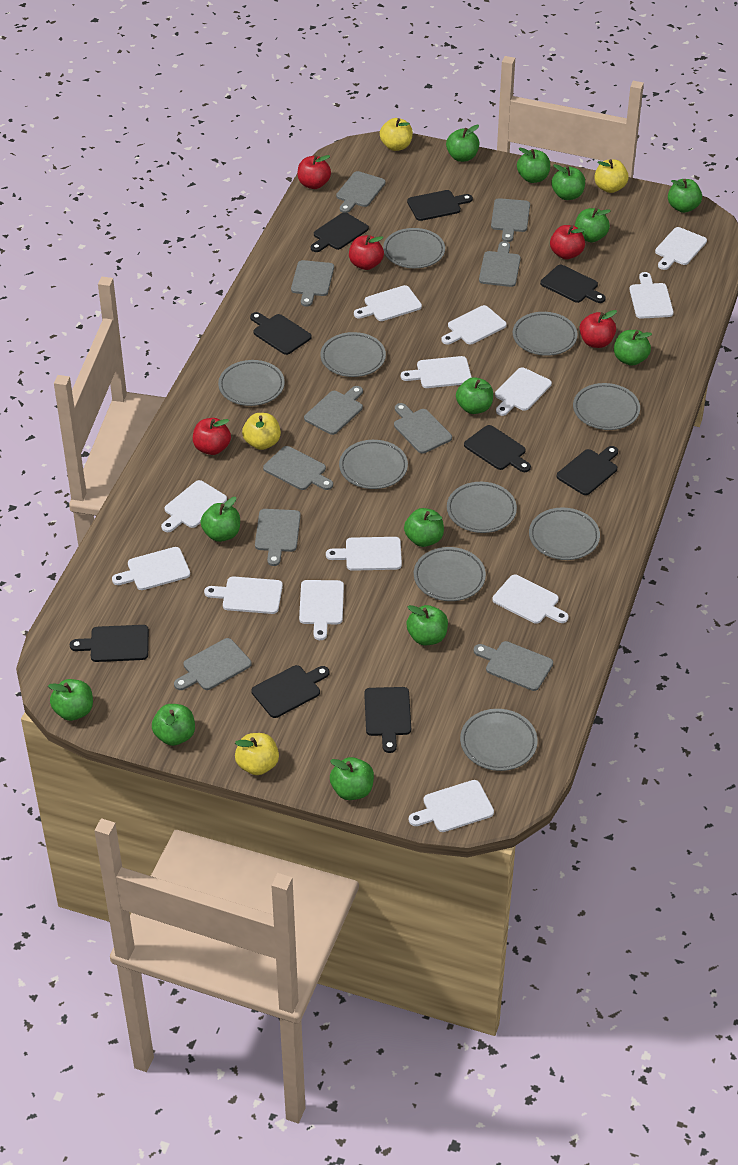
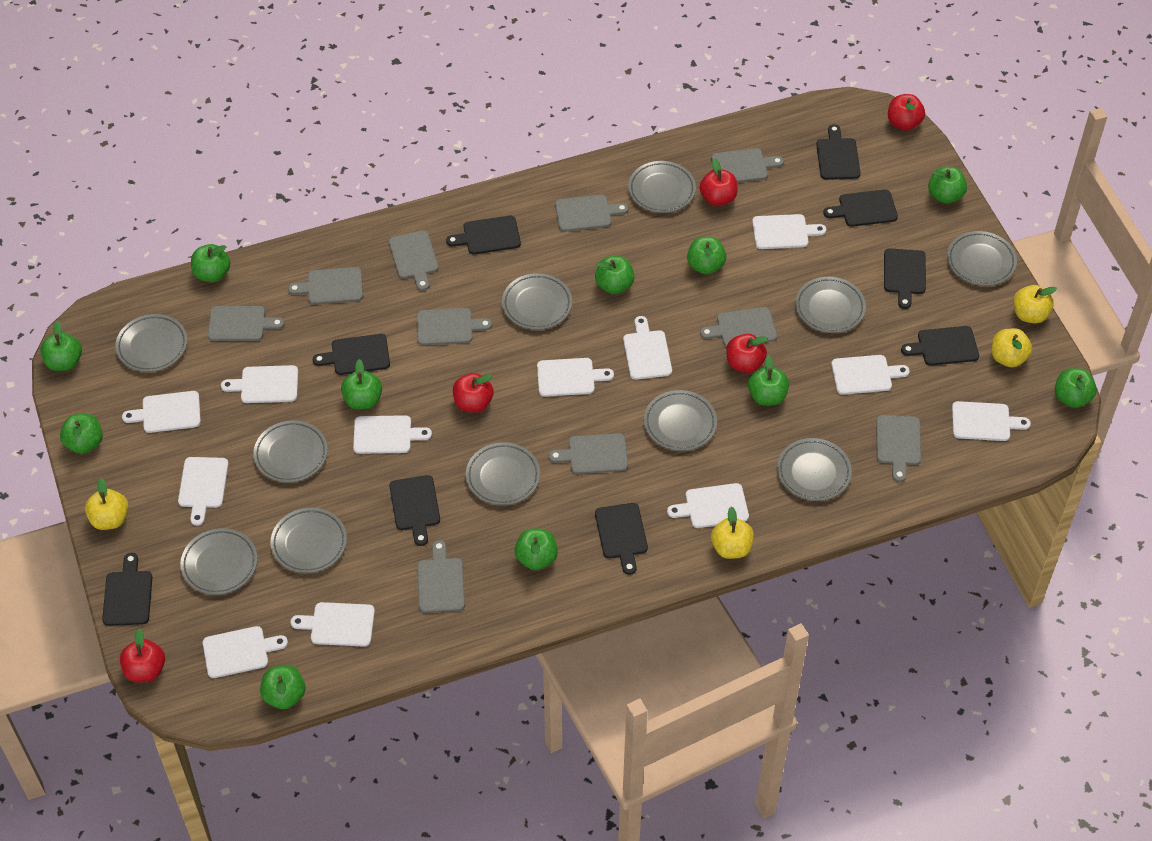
green apple: 13 -> 11
grey plate: 10 -> 11
white cutting board: 13 -> 12

